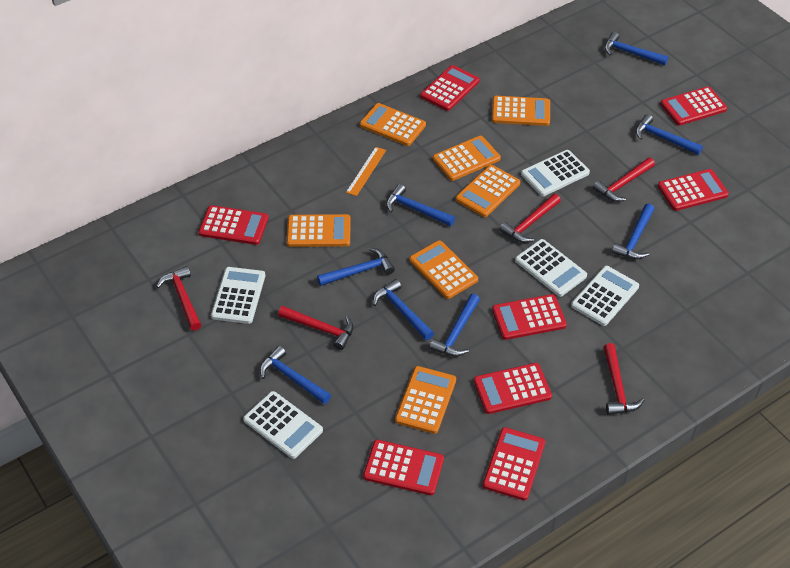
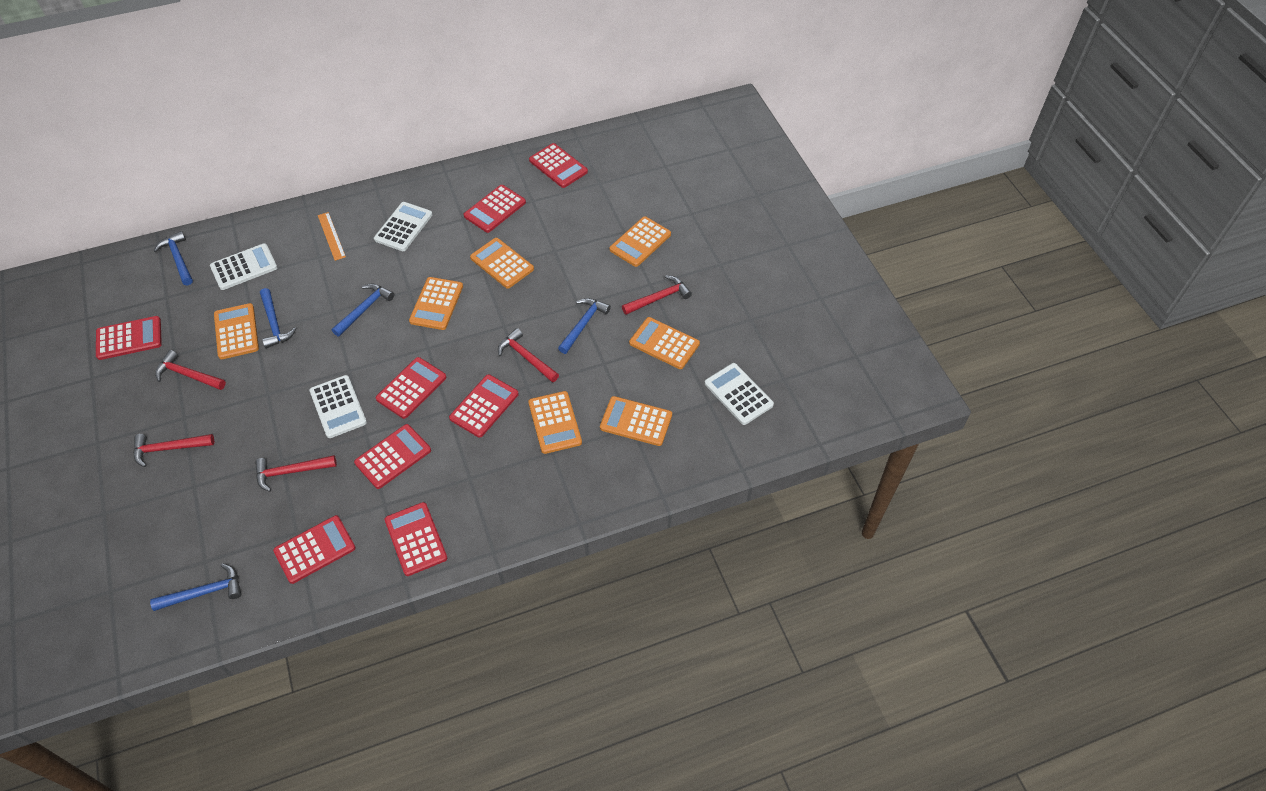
blue hammer: 8 -> 5
white calculator: 5 -> 4

